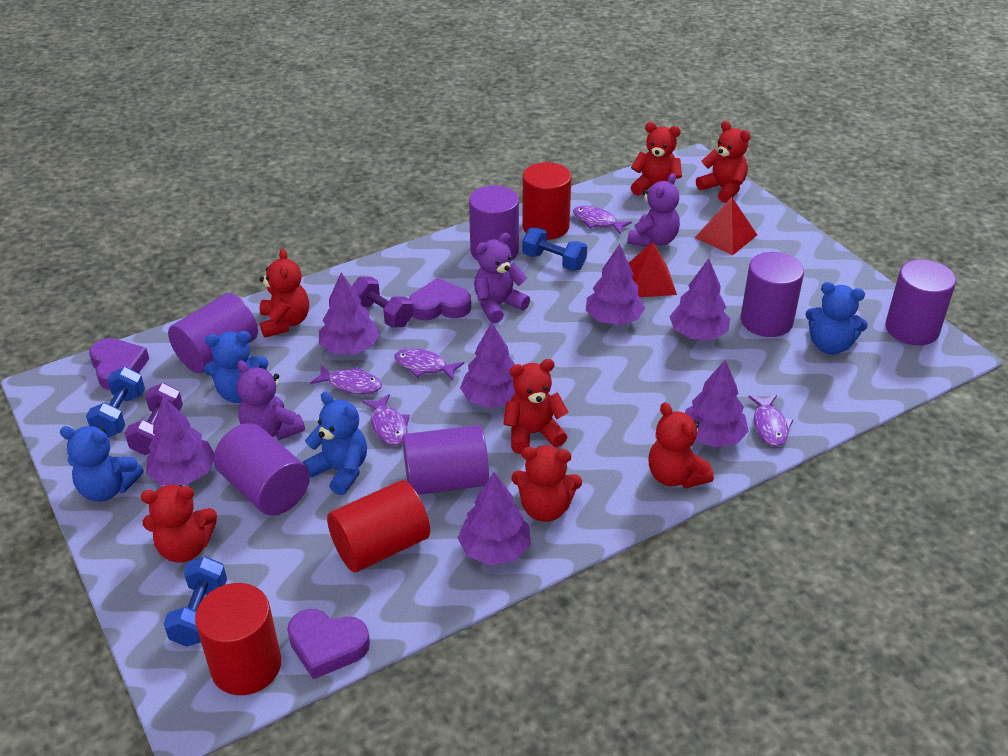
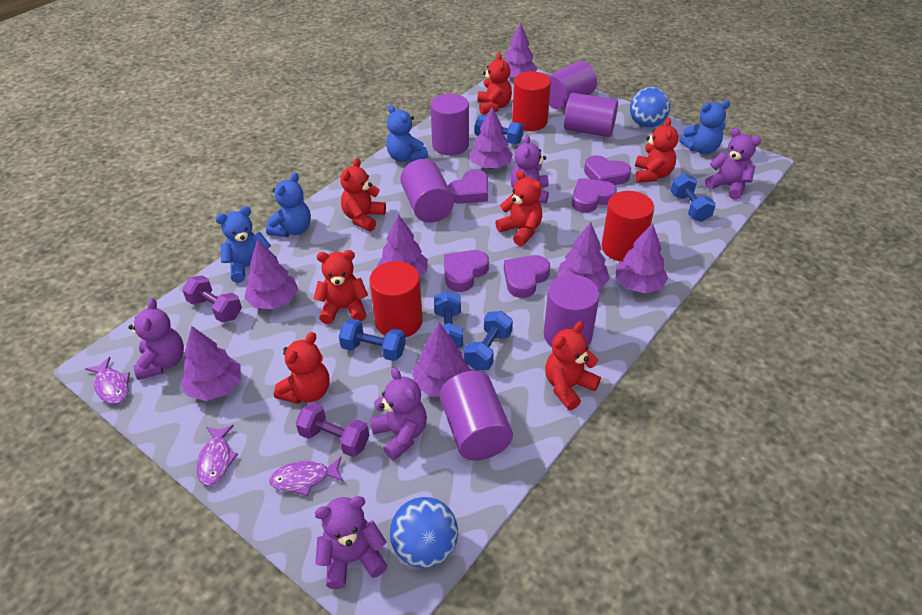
blue ball: 0 -> 2
blue dumbbell: 3 -> 5
purple fish: 5 -> 3
purple heart: 3 -> 5
purple teddy bear: 3 -> 5
purple tree: 7 -> 8
red pyramid: 2 -> 0

